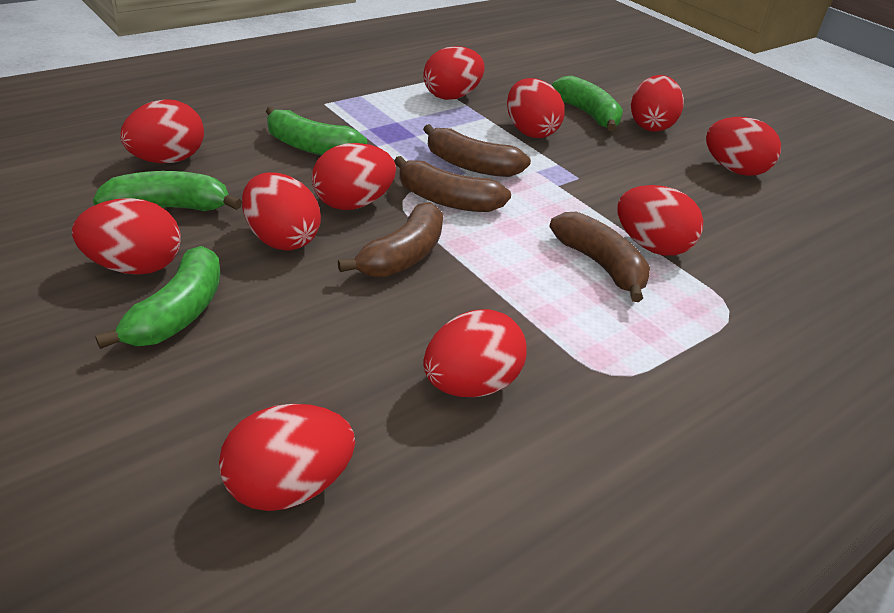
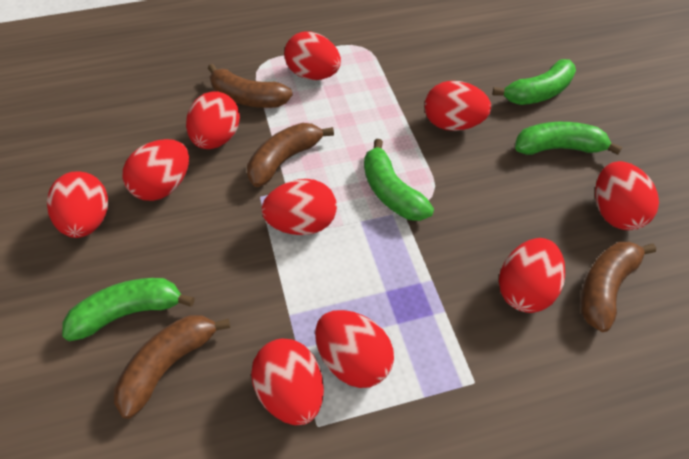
red egg: 11 -> 10

